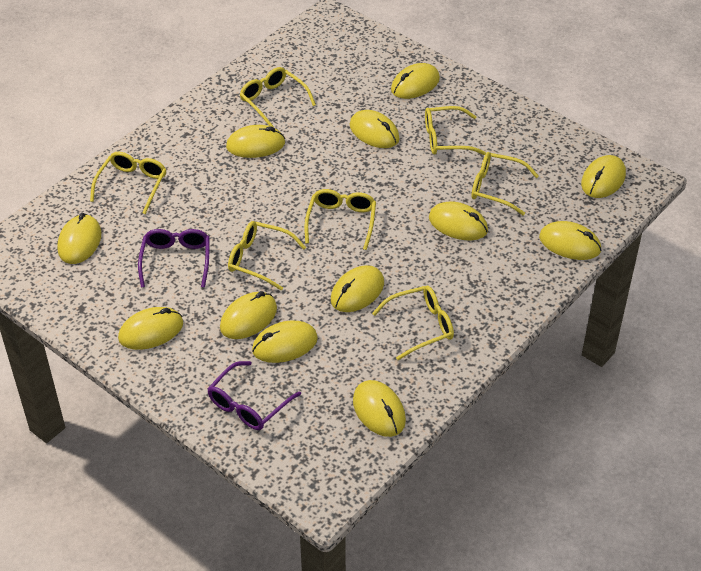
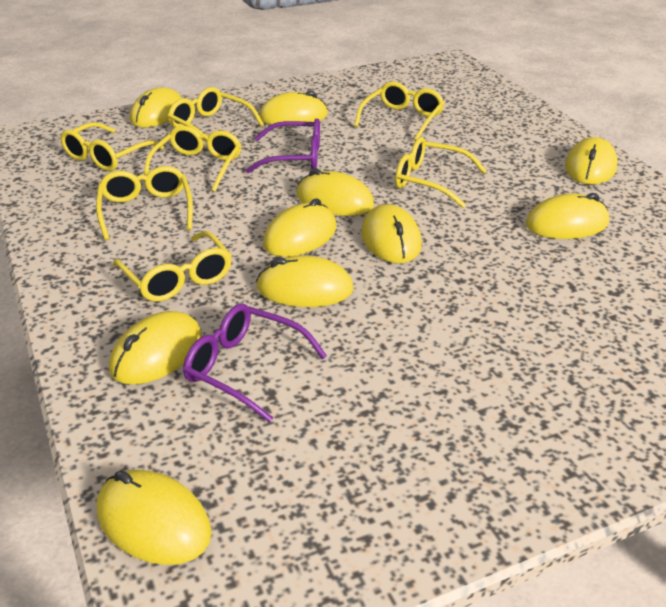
yellow mouse: 12 -> 10

